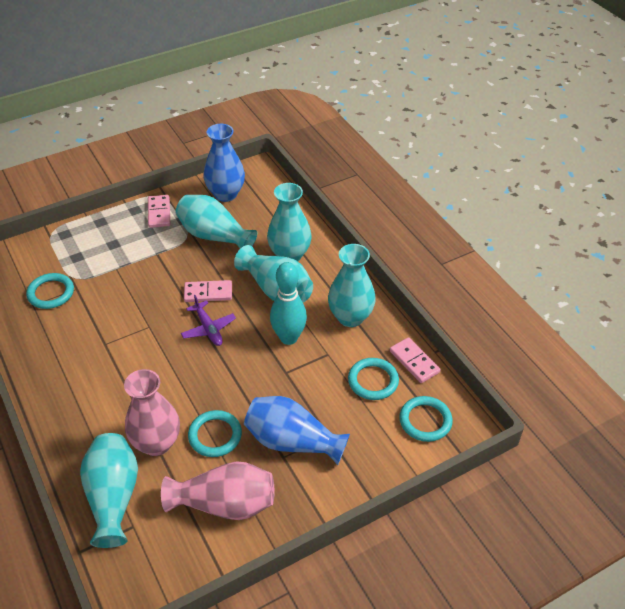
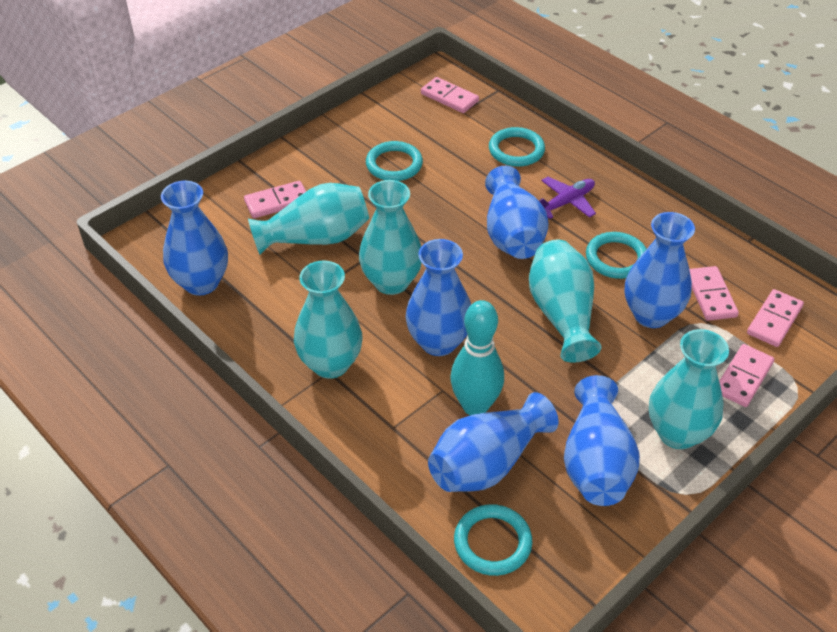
blue vase: 2 -> 6
pink domino: 3 -> 5
pink vase: 2 -> 0

